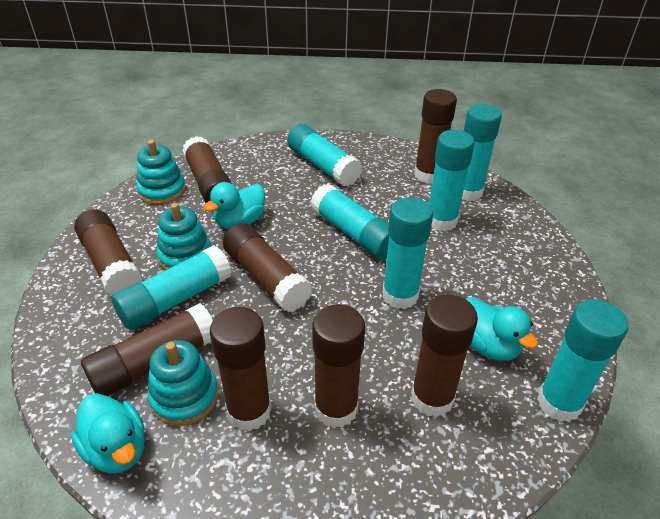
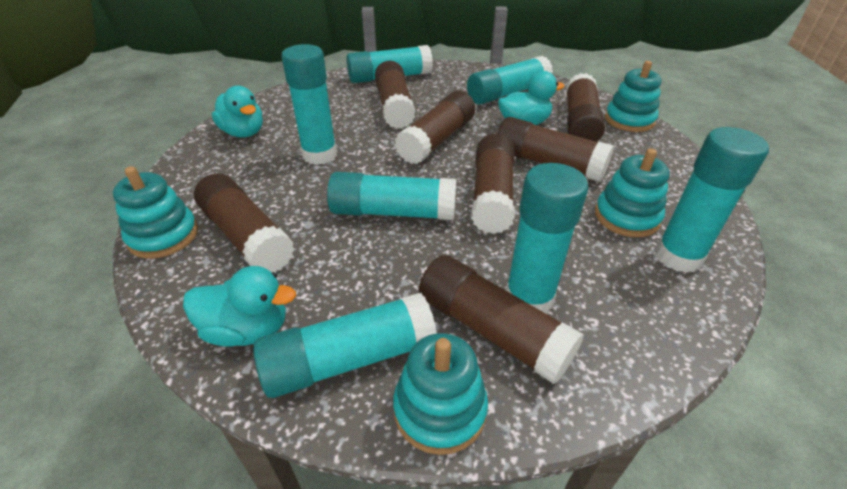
brown glue stick: 8 -> 7
turquoise stacking toy: 3 -> 4

